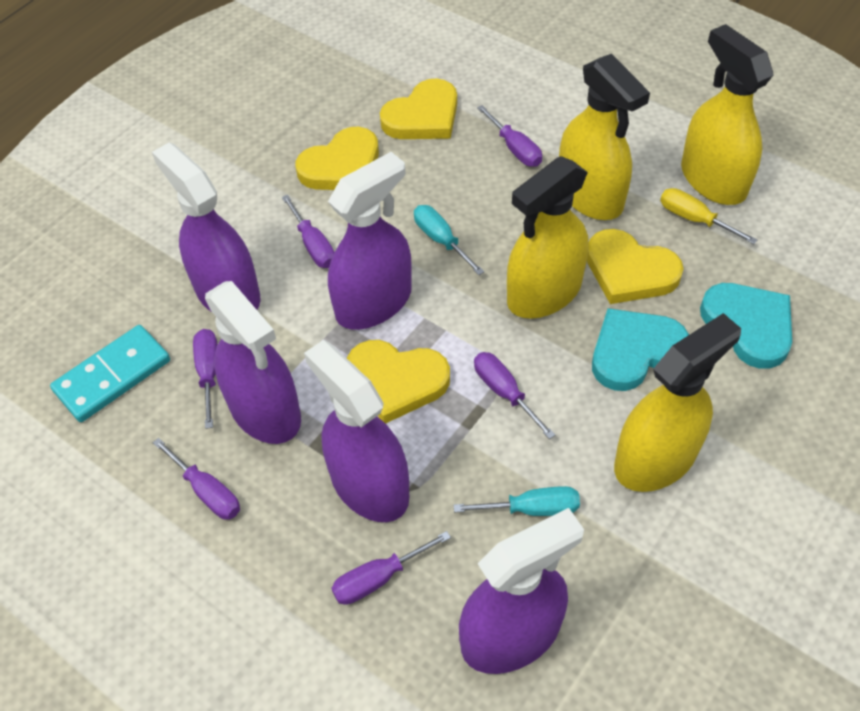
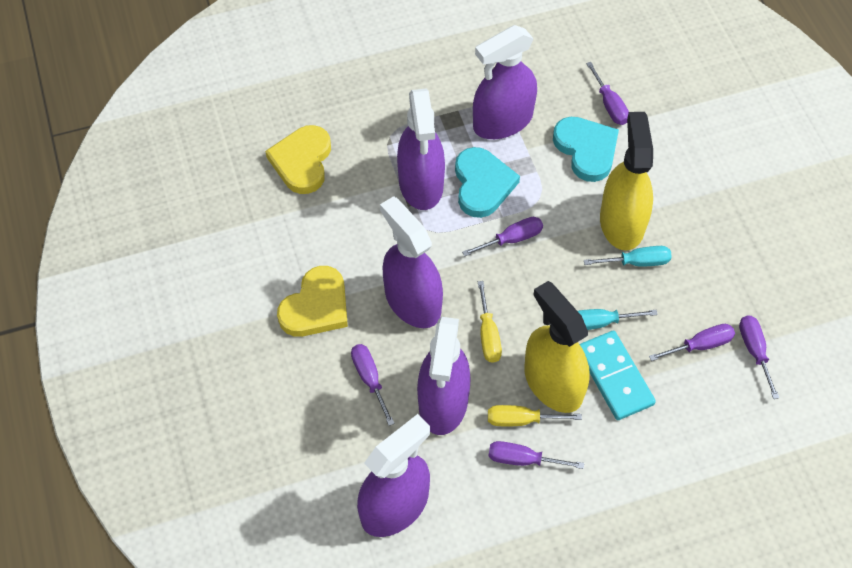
yellow heart: 4 -> 2
yellow screwdriver: 1 -> 2
yellow spray bottle: 4 -> 2

